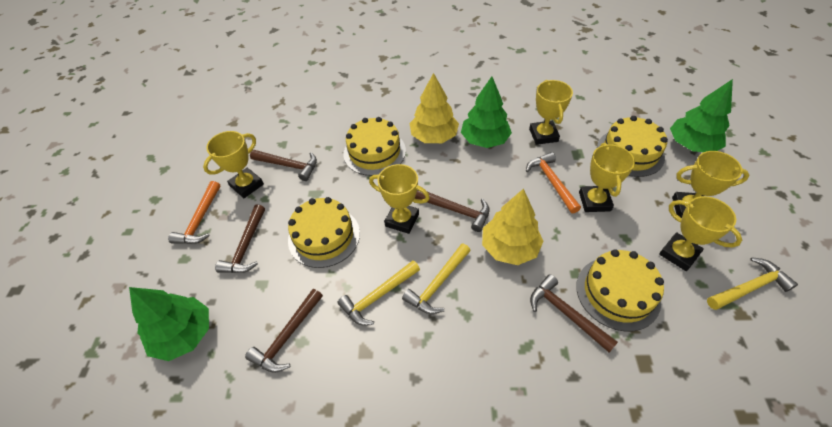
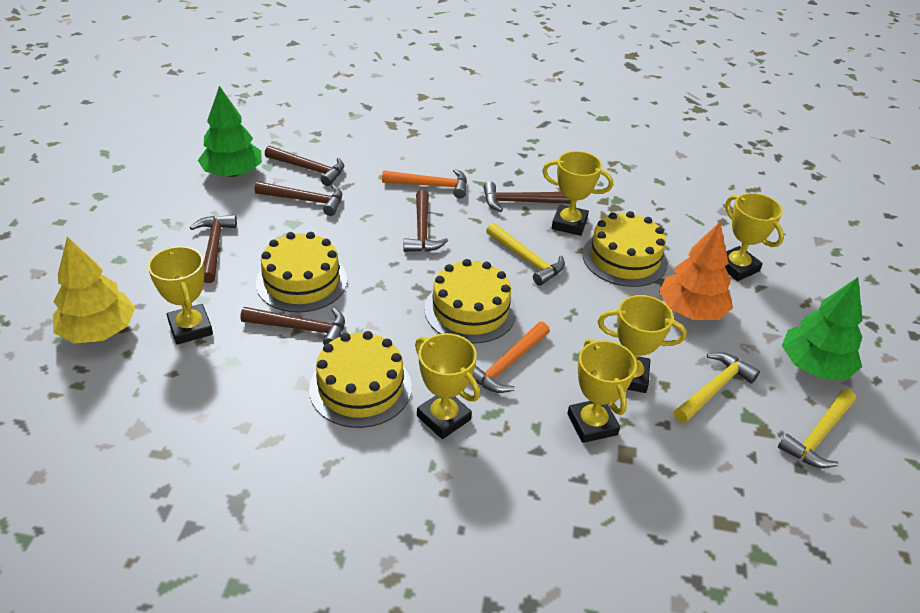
brown hammer: 5 -> 6
green tree: 3 -> 2
orange tree: 0 -> 1
yellow tree: 2 -> 1

